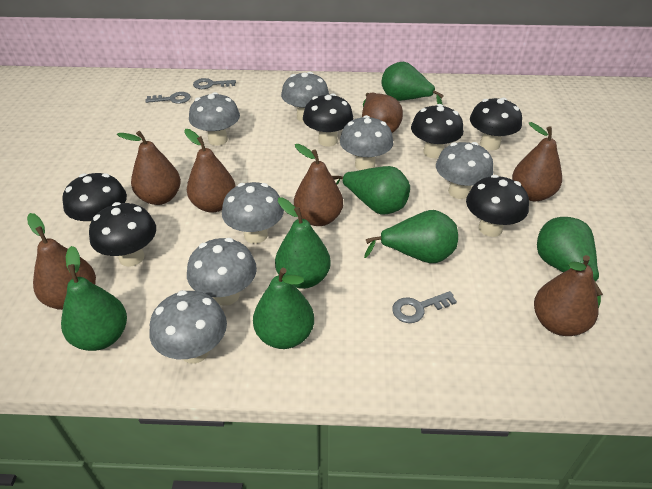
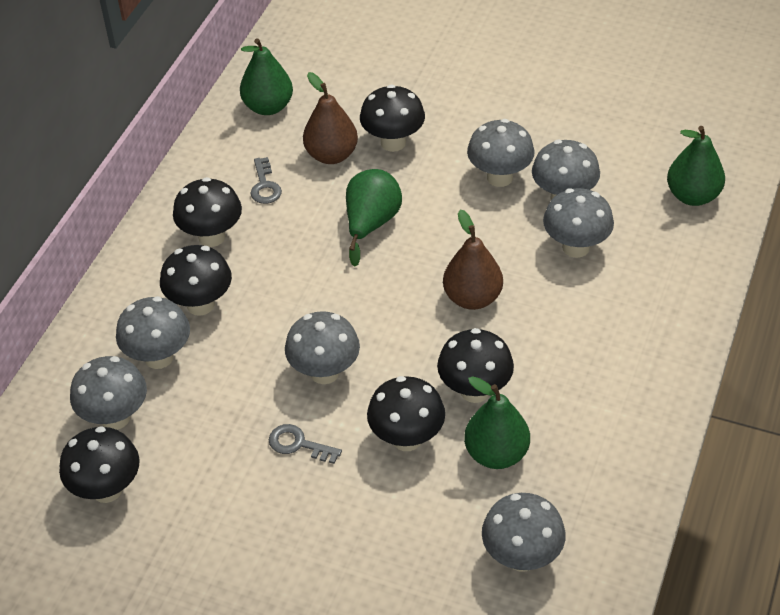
brown pear: 7 -> 2
green pear: 7 -> 4
grey key: 3 -> 2

